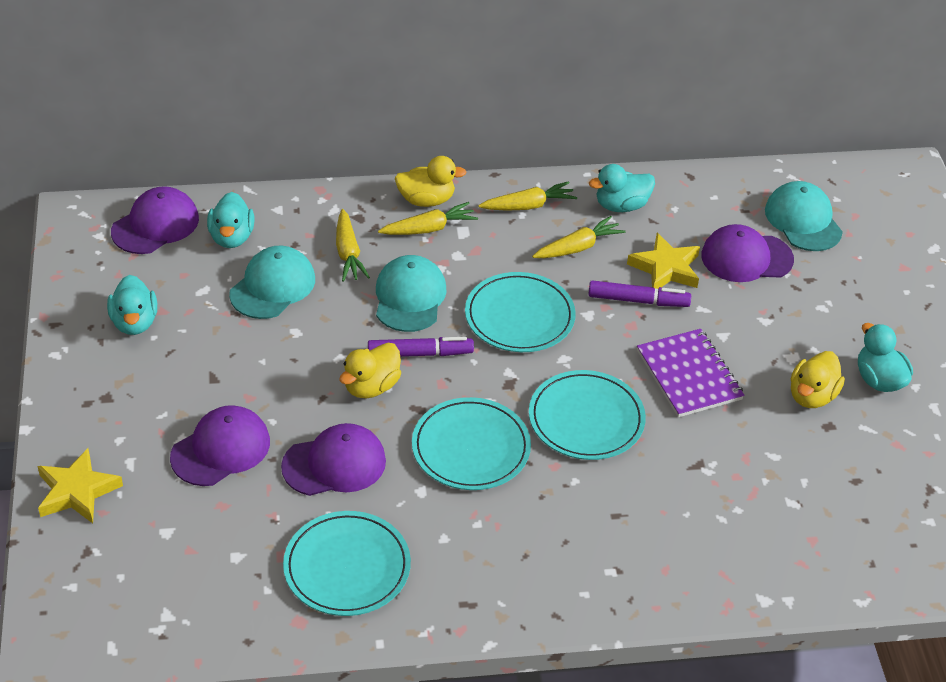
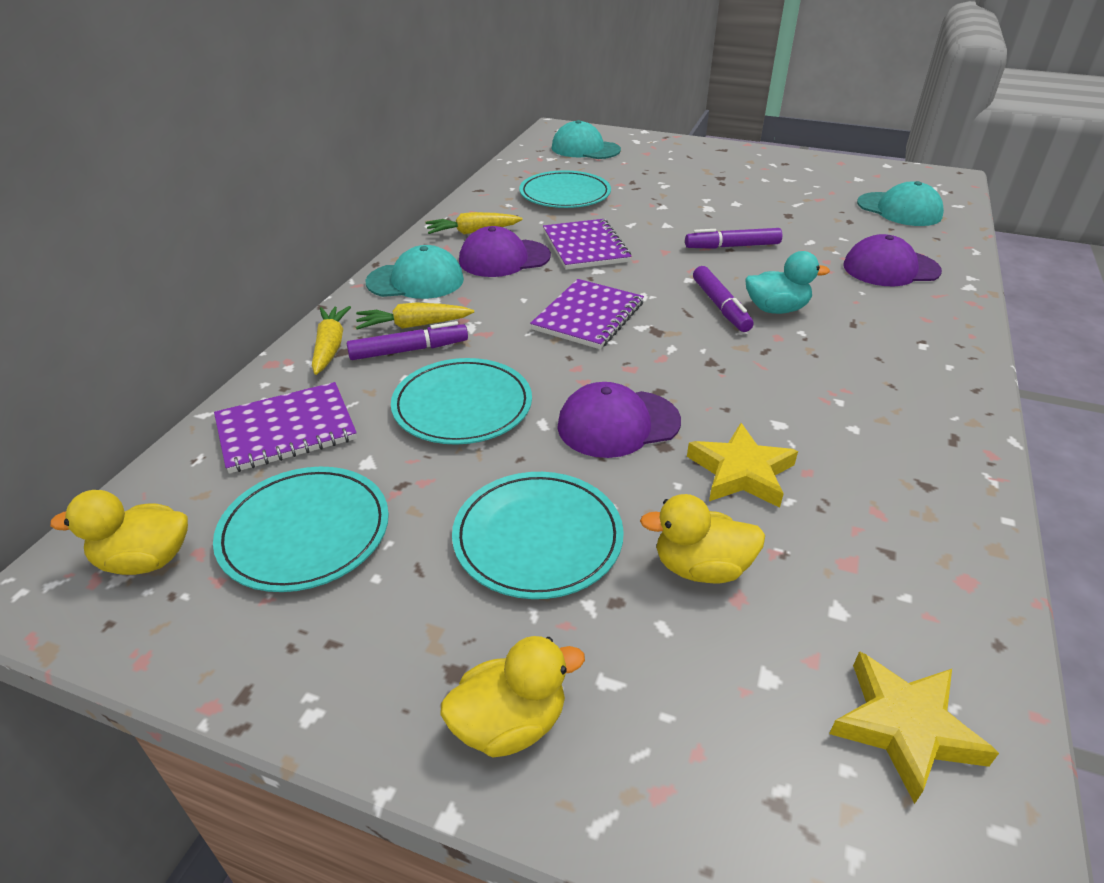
purple cap: 4 -> 3
purple marker: 2 -> 3
purple notebook: 1 -> 3
turquoise duck: 4 -> 1
yellow carrot: 4 -> 3

